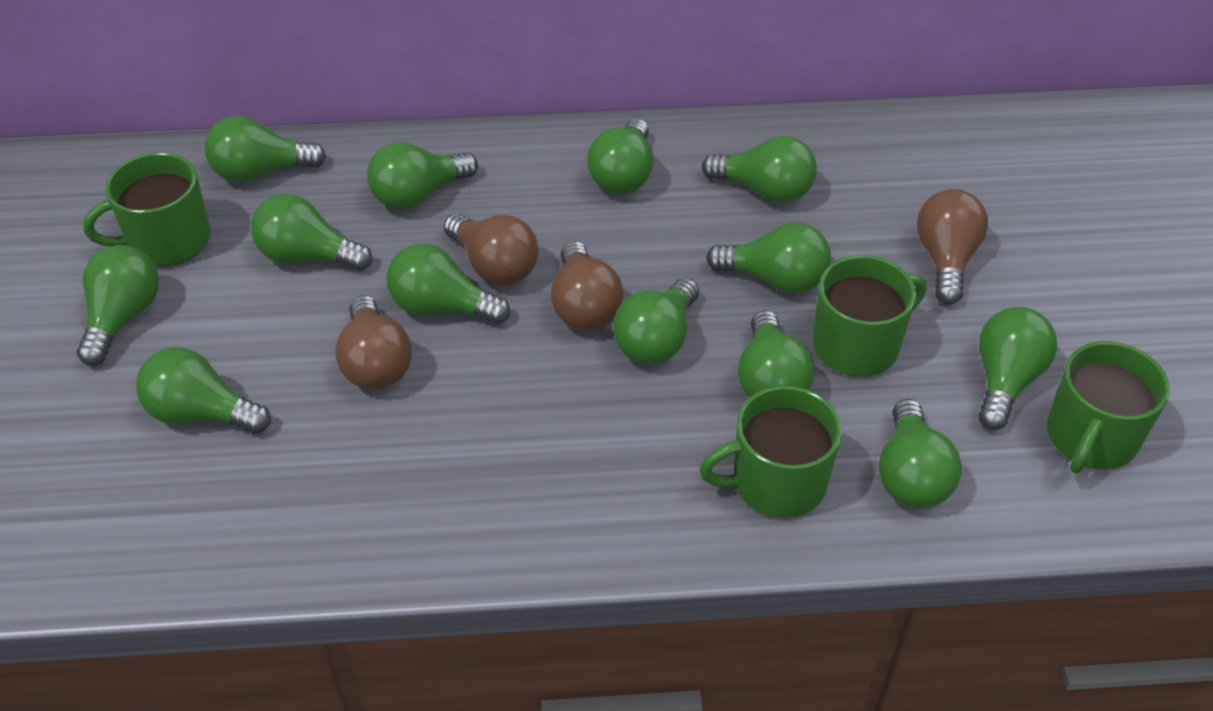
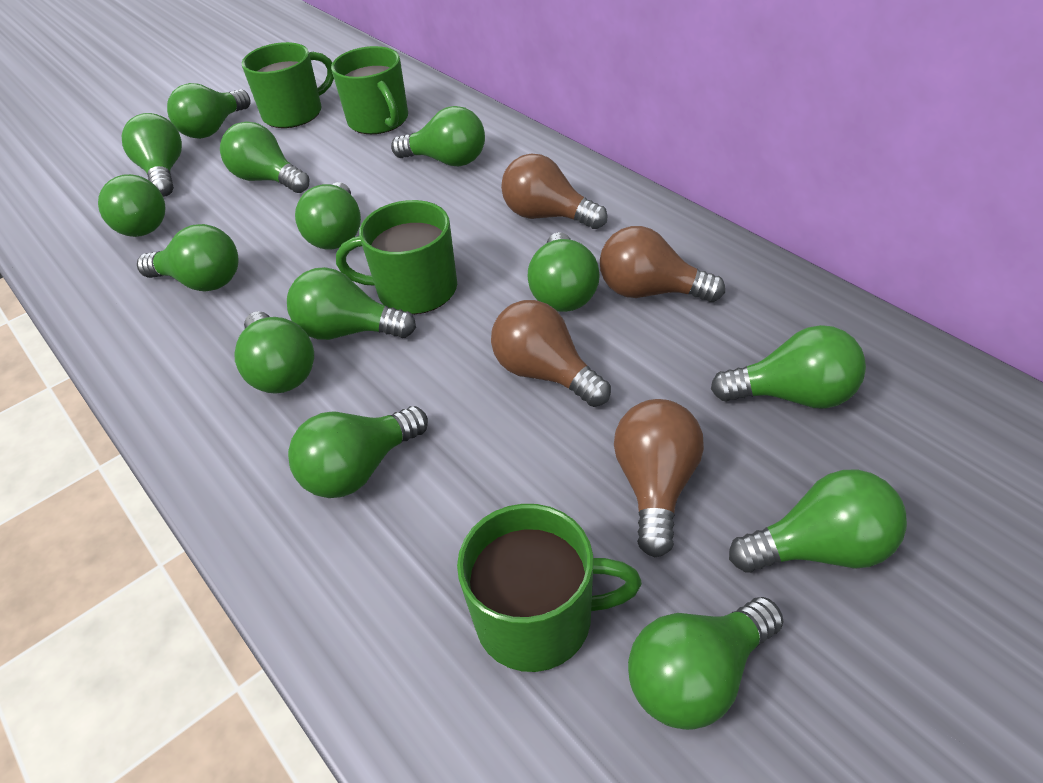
green light bulb: 13 -> 14

